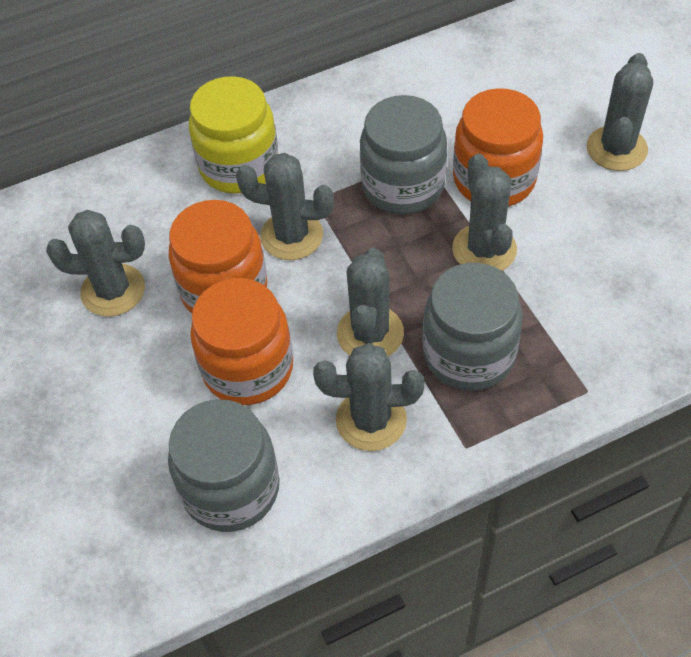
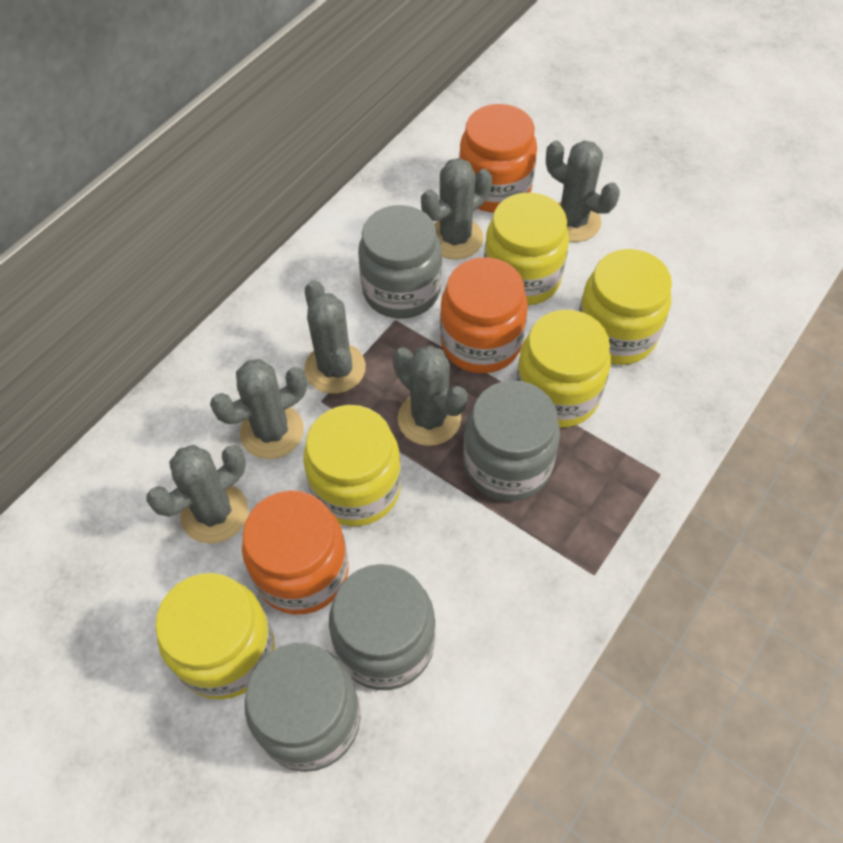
grey jar: 3 -> 4
yellow jar: 1 -> 5

